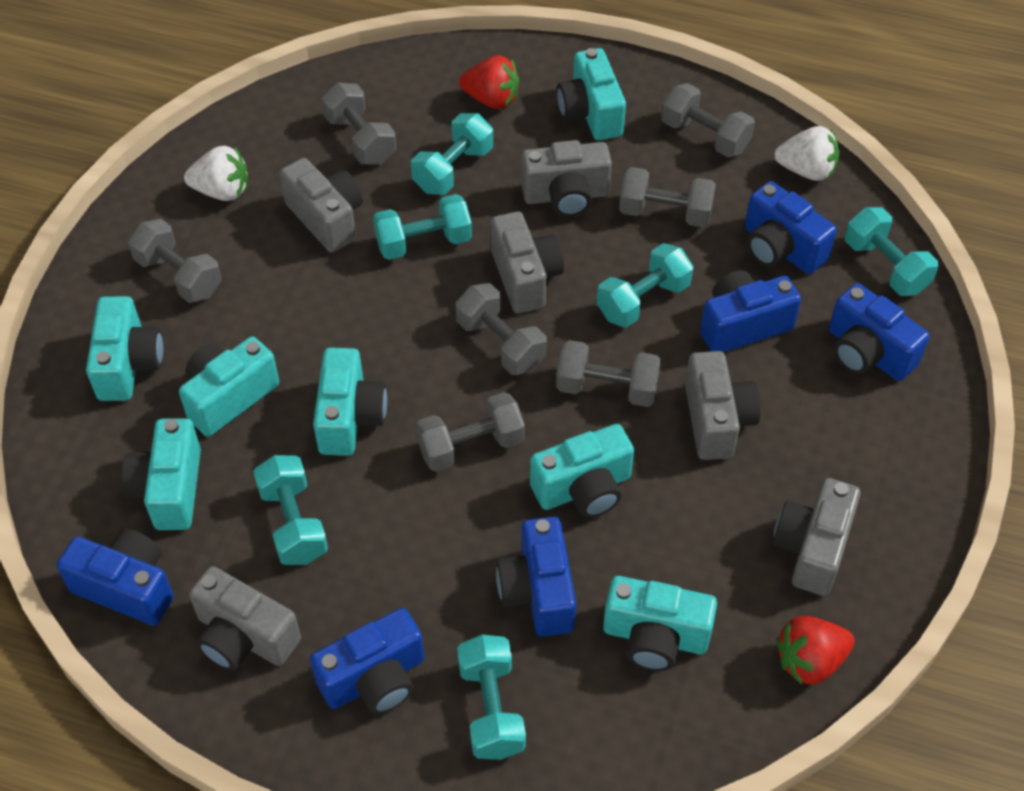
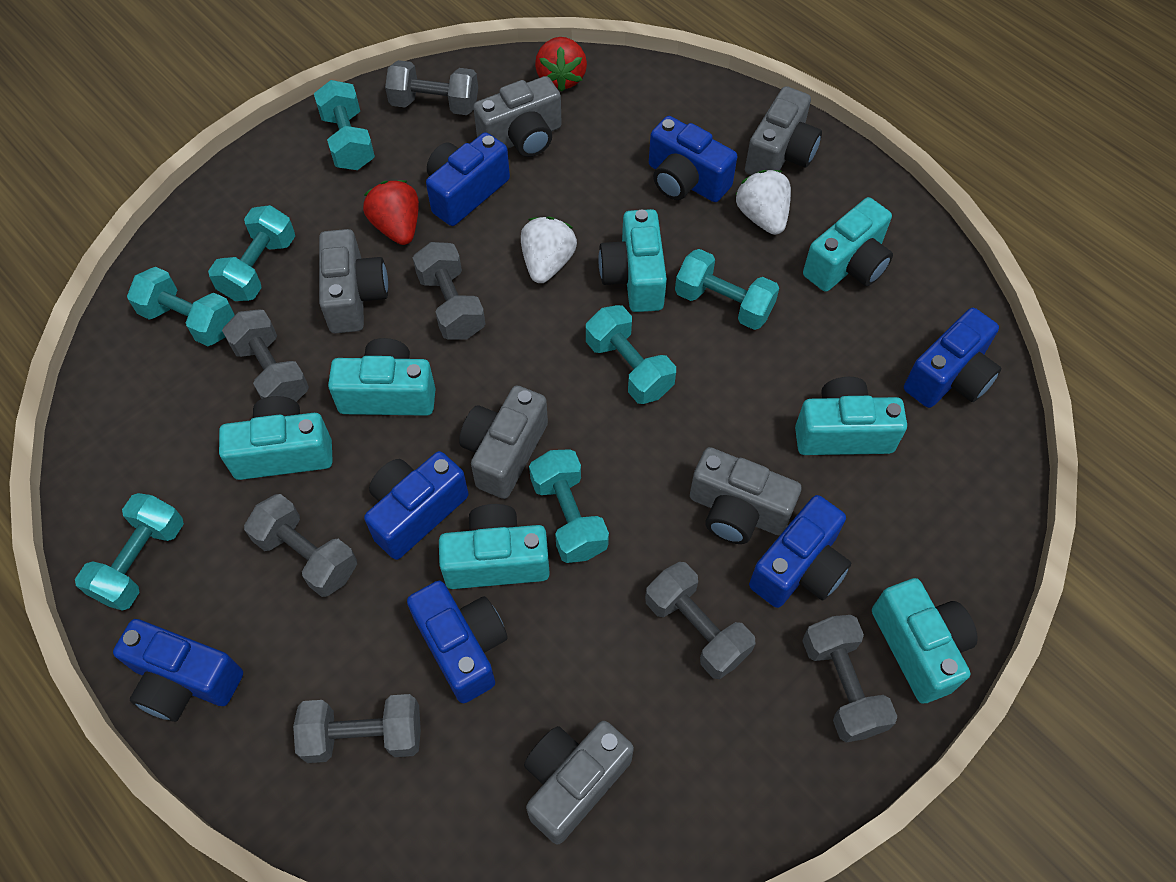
blue camera: 6 -> 7
turquoise dumbbell: 6 -> 7

